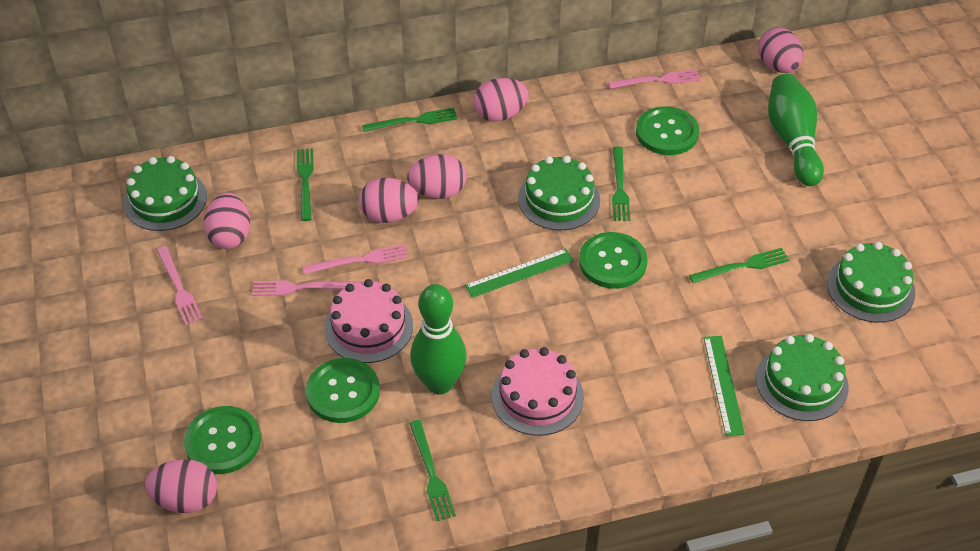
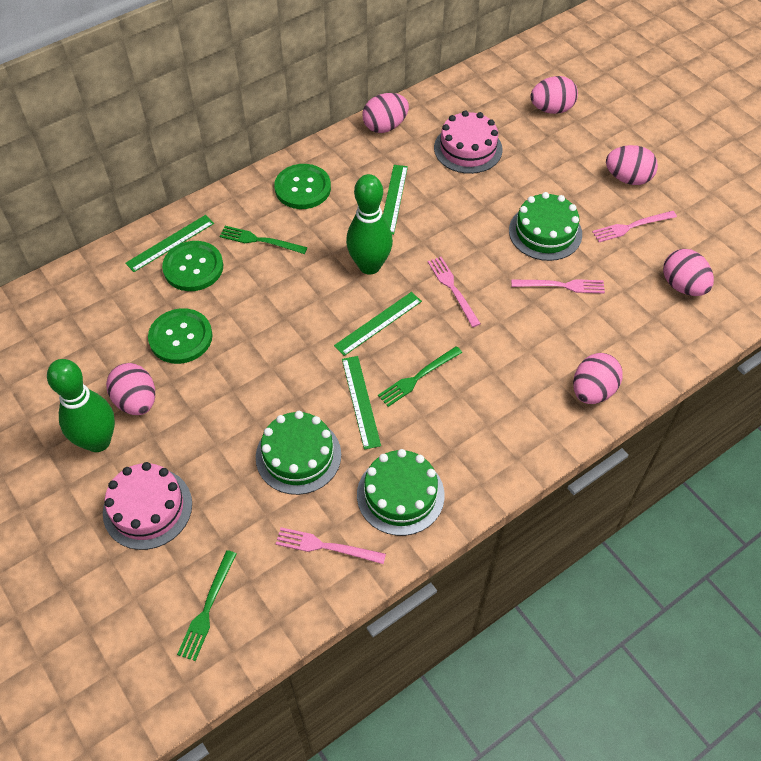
green button: 4 -> 3
green cake: 4 -> 3
green fork: 5 -> 3
green ruler: 2 -> 4

